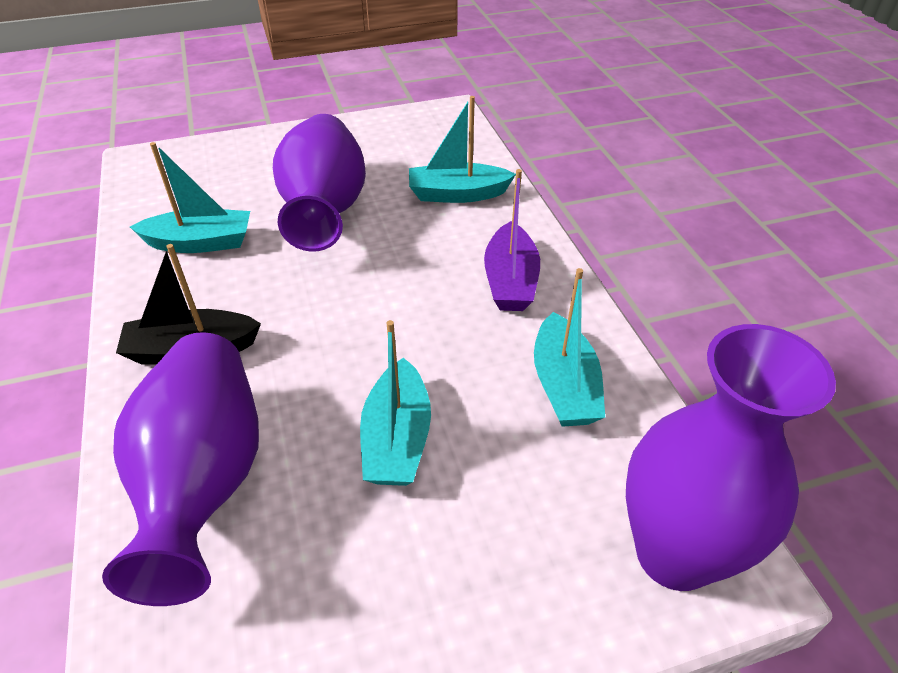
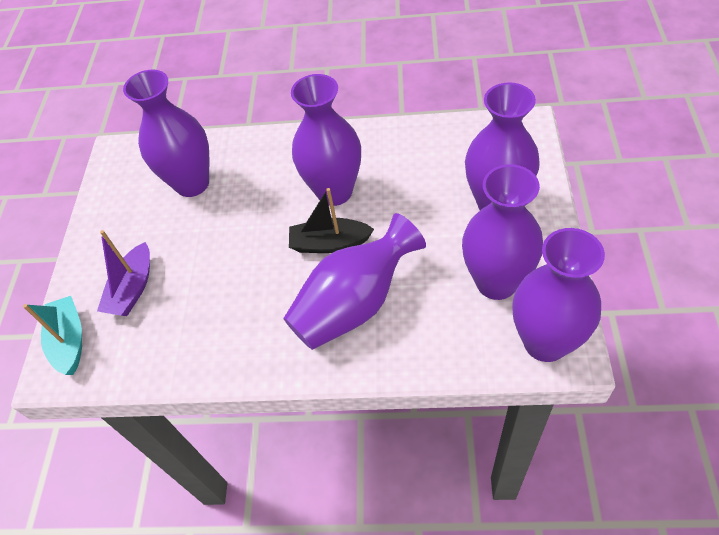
purple vase: 3 -> 6
turquoise boat: 4 -> 1

